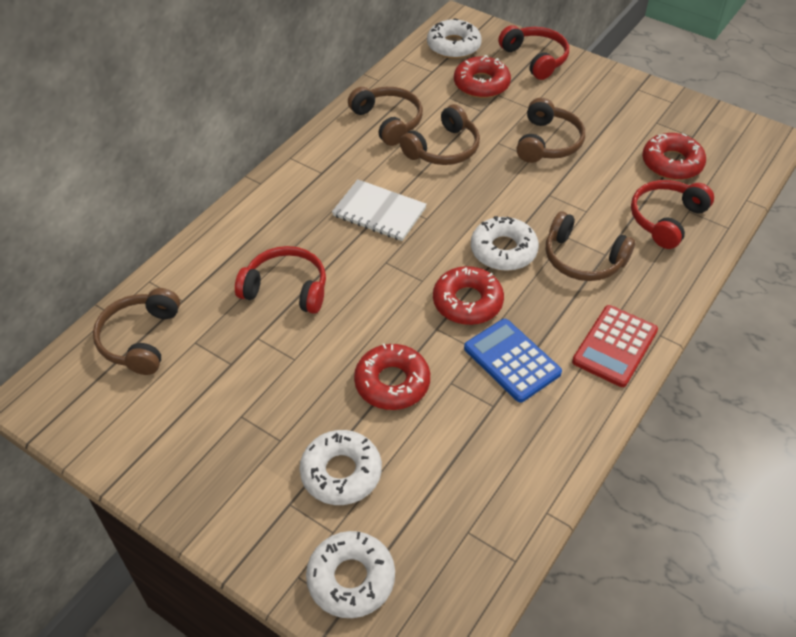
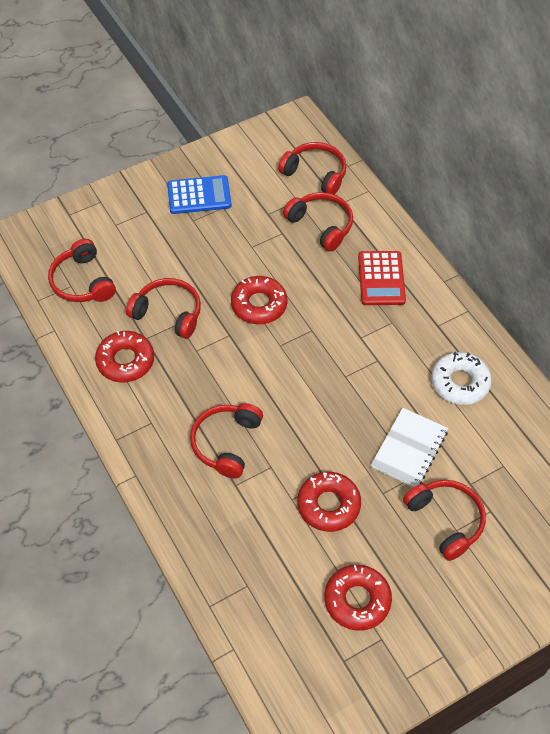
brown headphones: 5 -> 0
red headphones: 3 -> 6
white donut: 4 -> 1

